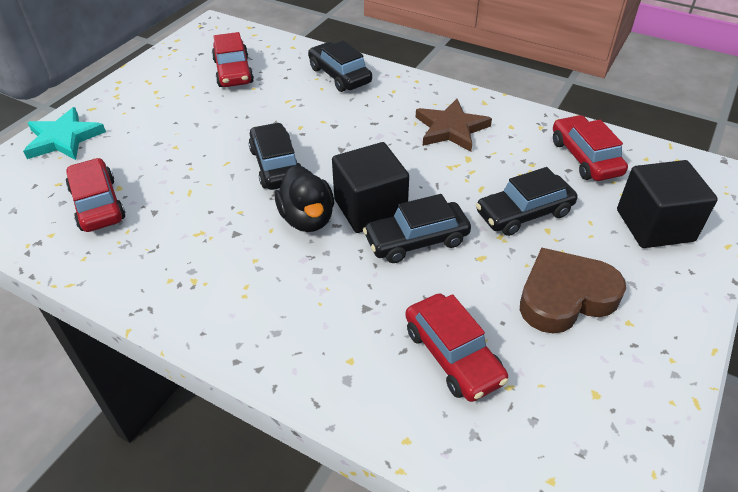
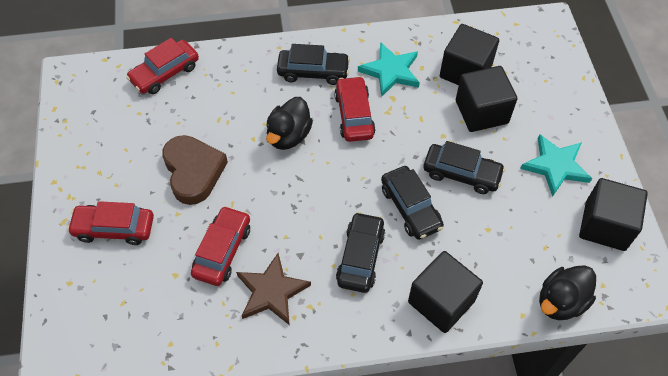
black cube: 2 -> 4
black duck: 1 -> 2
turquoise star: 1 -> 2

